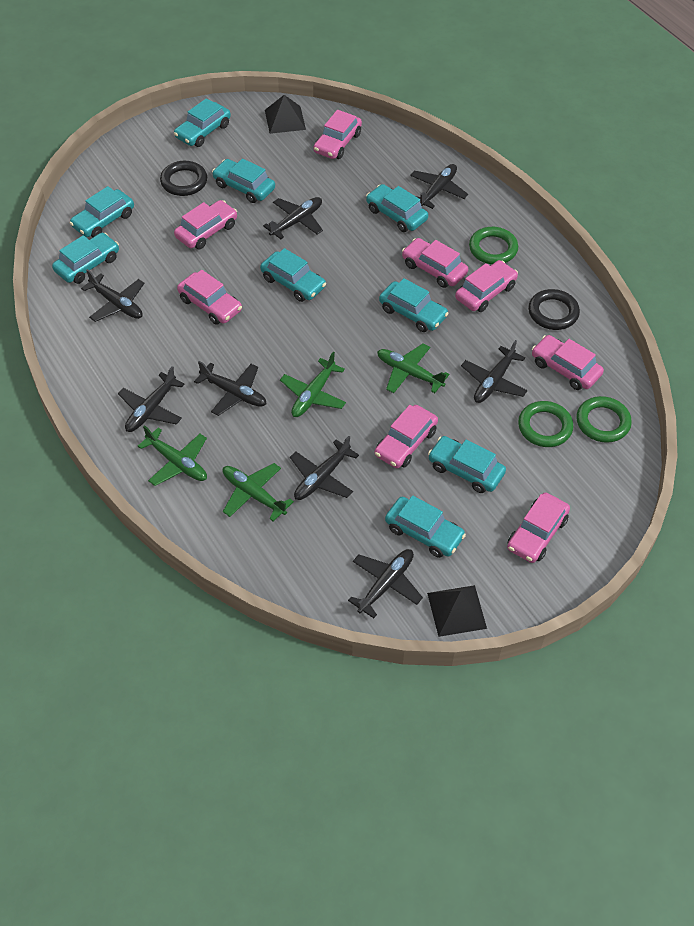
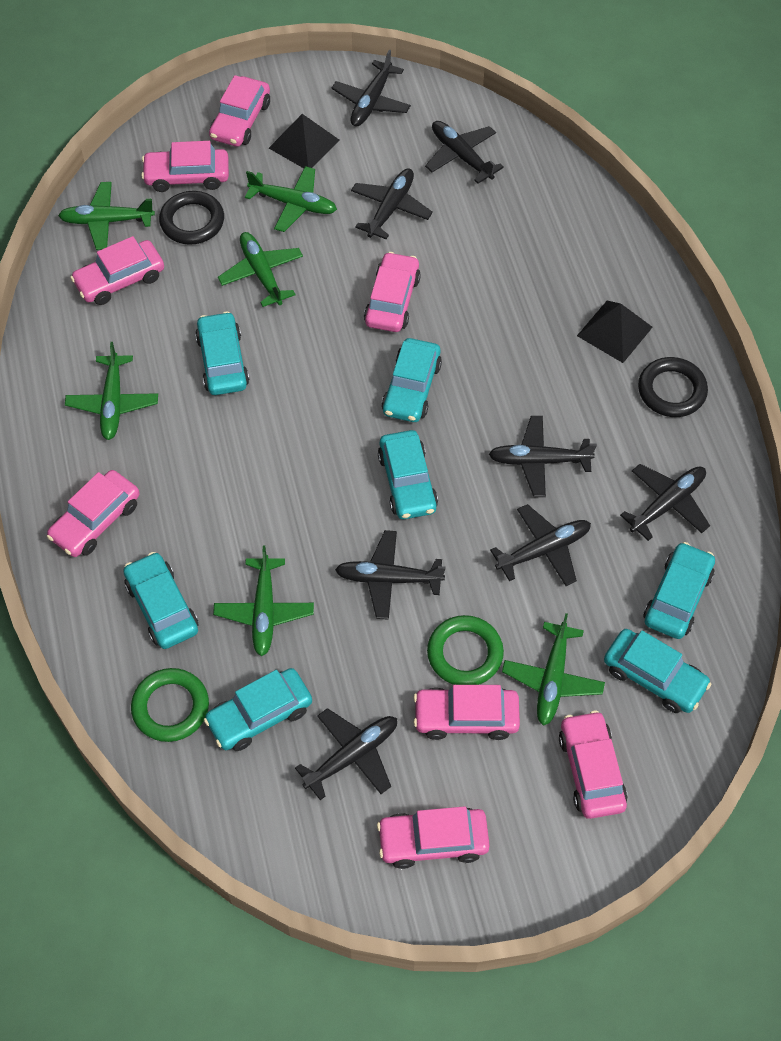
green plane: 4 -> 6
green ring: 3 -> 2
turquoise car: 9 -> 7

